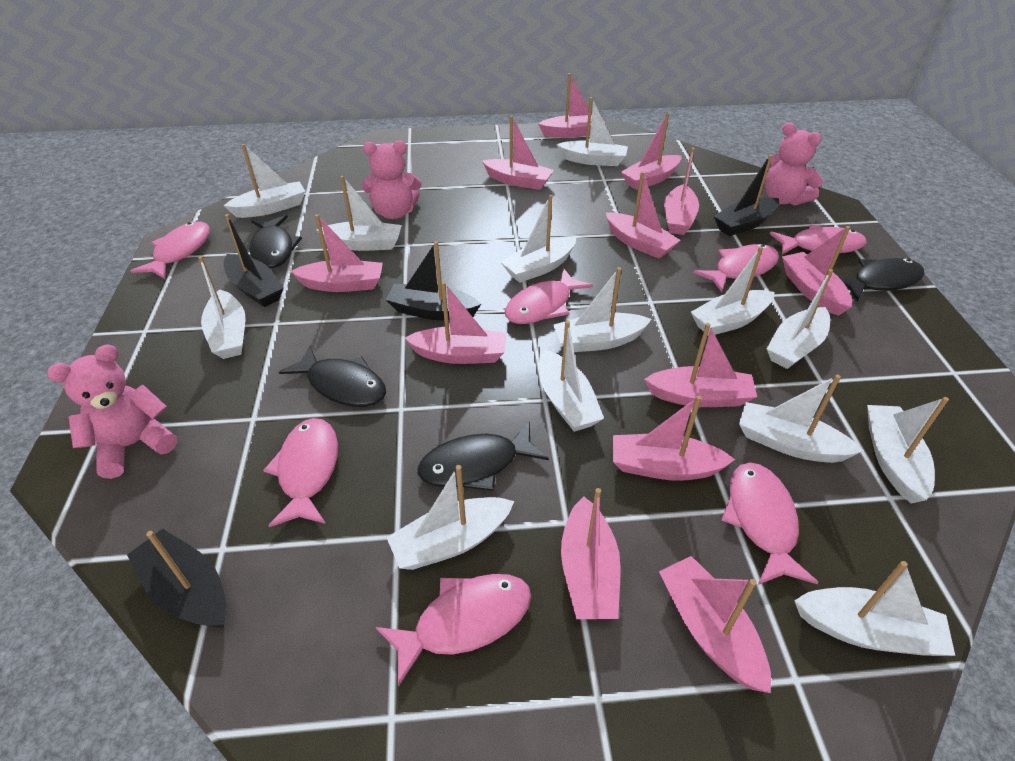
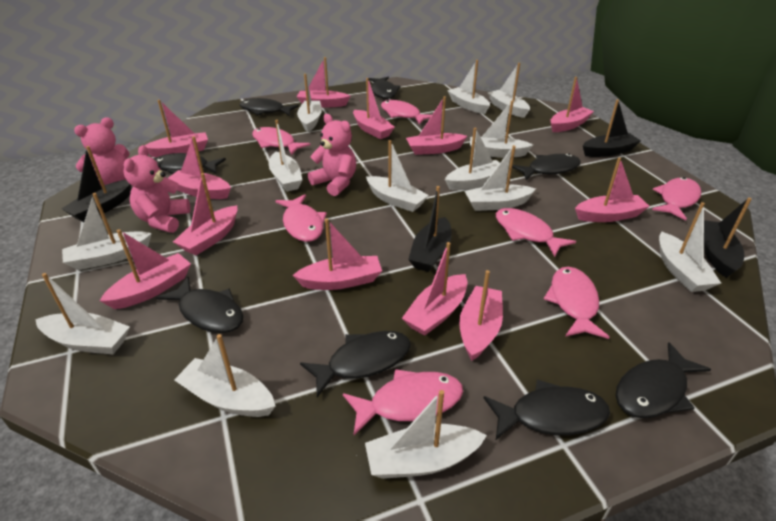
black fish: 4 -> 8

